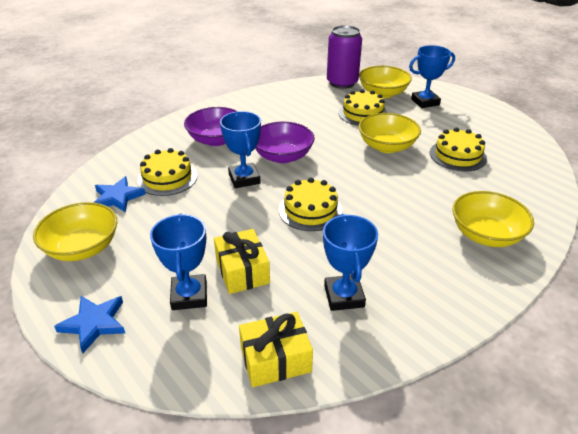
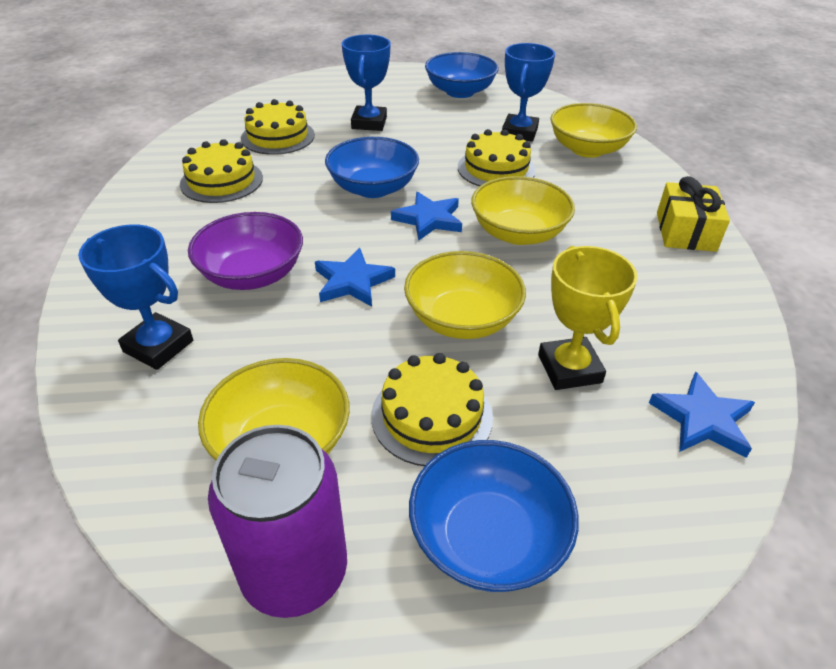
blue bowl: 0 -> 3
blue star: 2 -> 3
blue trophy: 4 -> 3
purple bowl: 2 -> 1
yellow gift: 2 -> 1
yellow trophy: 0 -> 1

